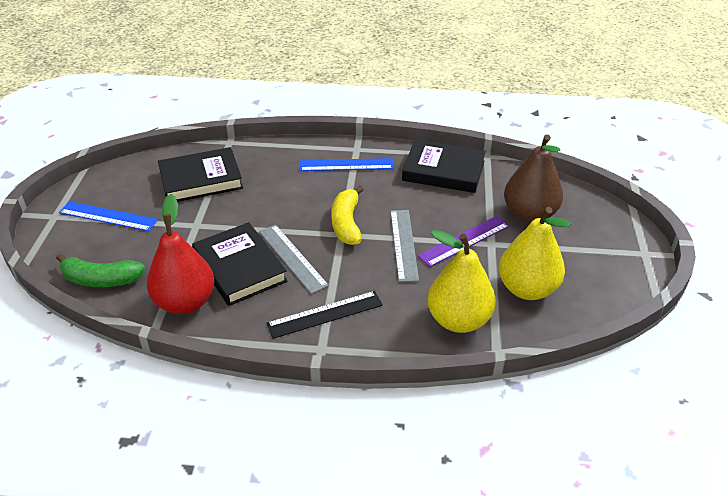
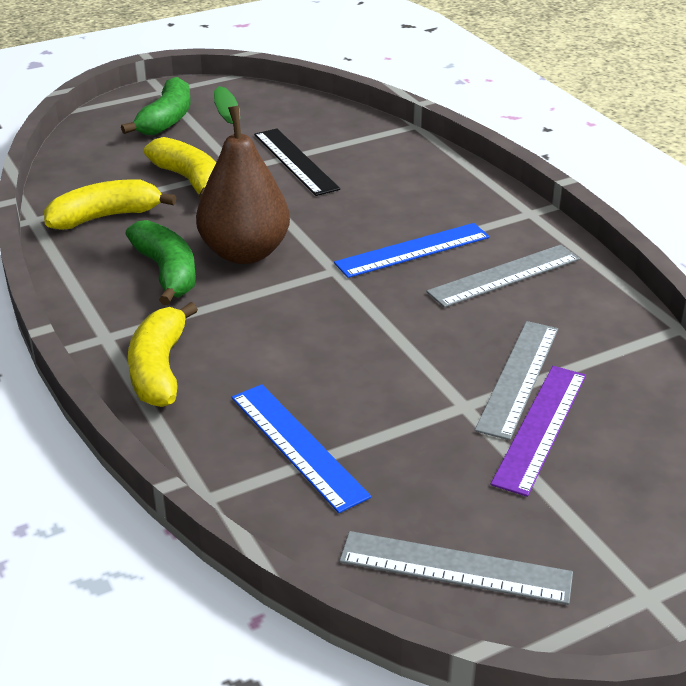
black book: 3 -> 0
green banana: 1 -> 2
grey ruler: 2 -> 3
red pear: 1 -> 0
yellow banana: 1 -> 3
yellow pear: 2 -> 0

